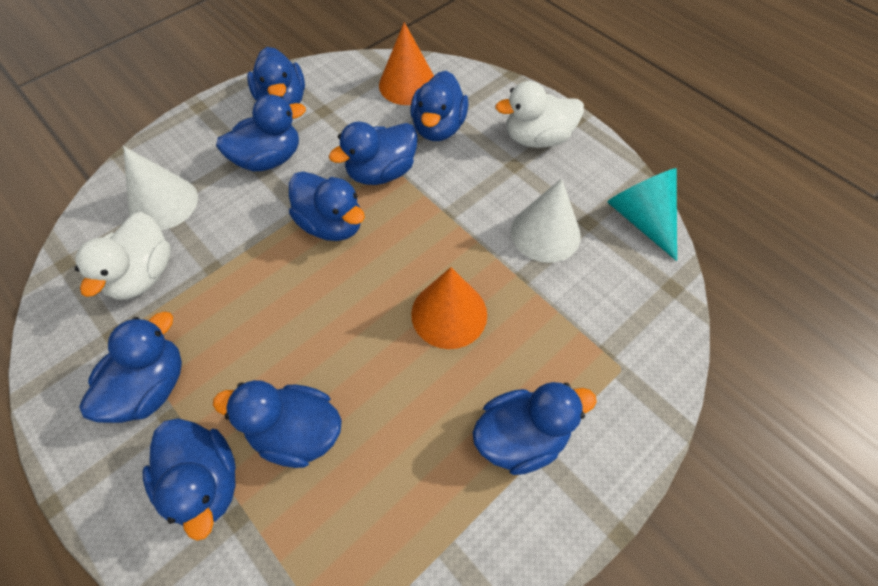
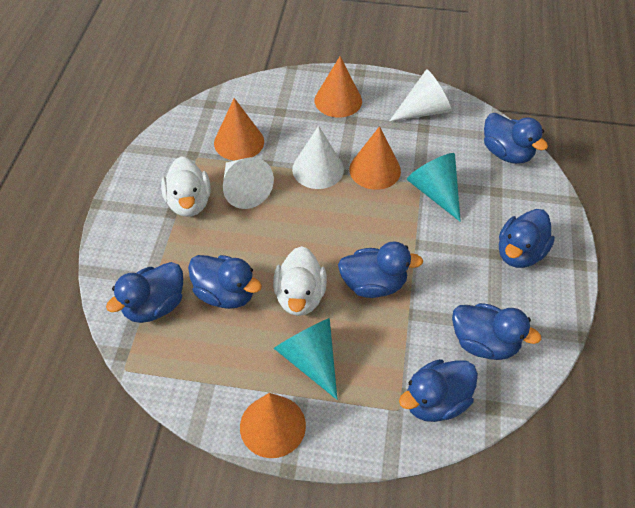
blue duck: 9 -> 7
orange cone: 2 -> 4
turquoise cone: 1 -> 2
white cone: 2 -> 3

